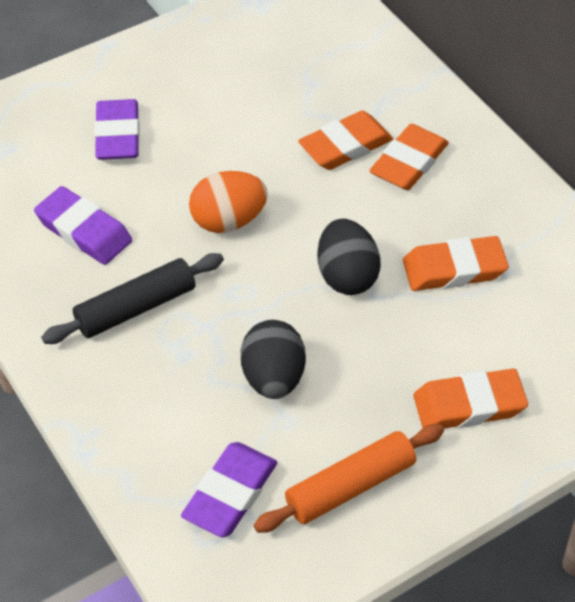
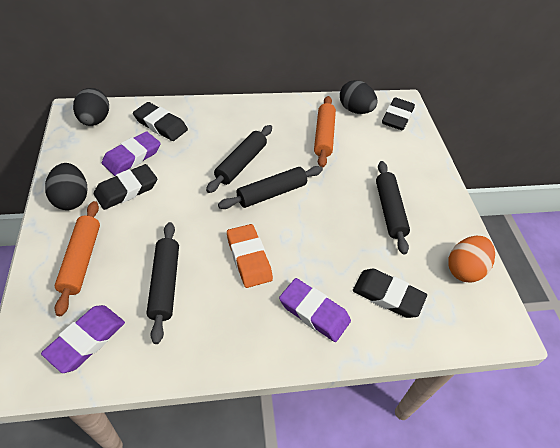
black egg: 2 -> 3
black eraser: 0 -> 4
black rolling pin: 1 -> 4
orange eraser: 4 -> 1
orange rolling pin: 1 -> 2

